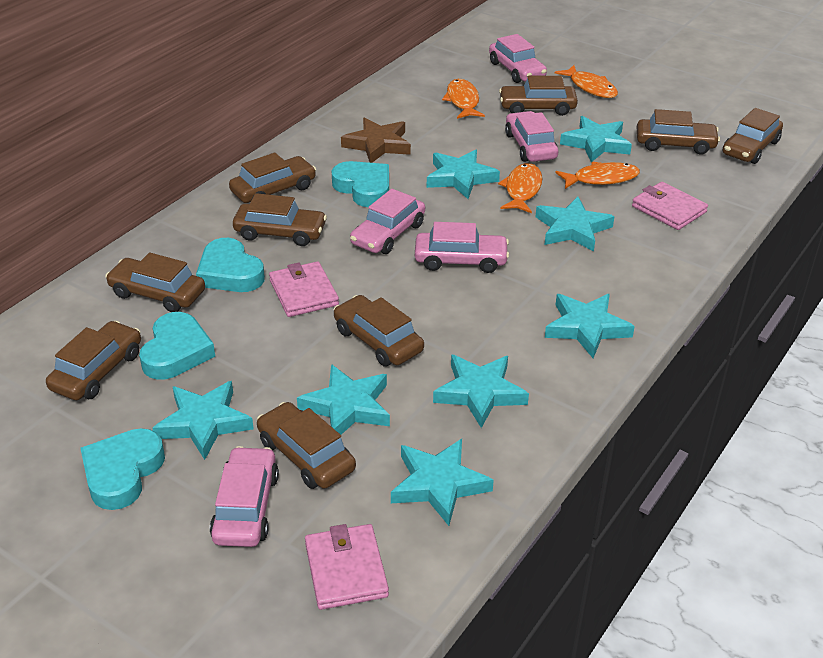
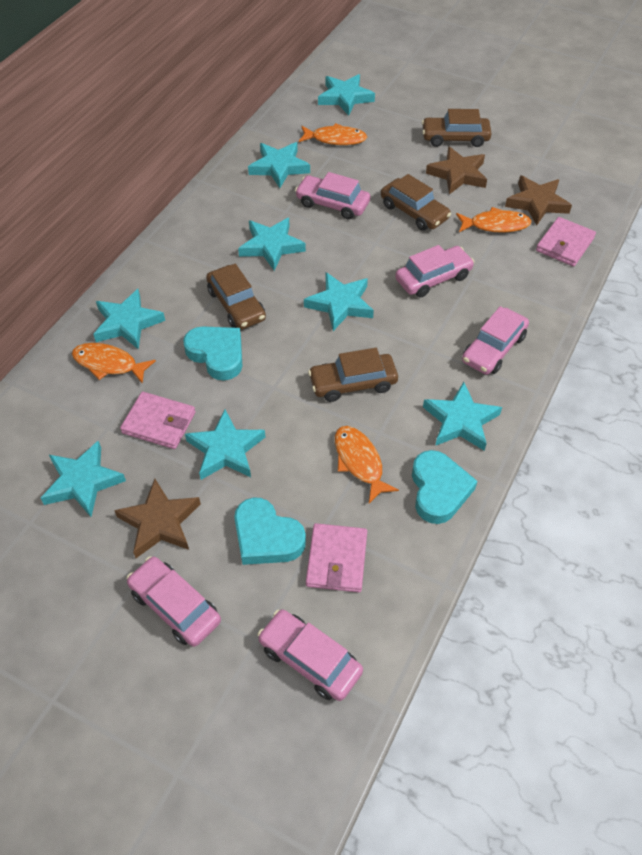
brown car: 9 -> 4
brown star: 1 -> 3
turquoise heart: 4 -> 3

